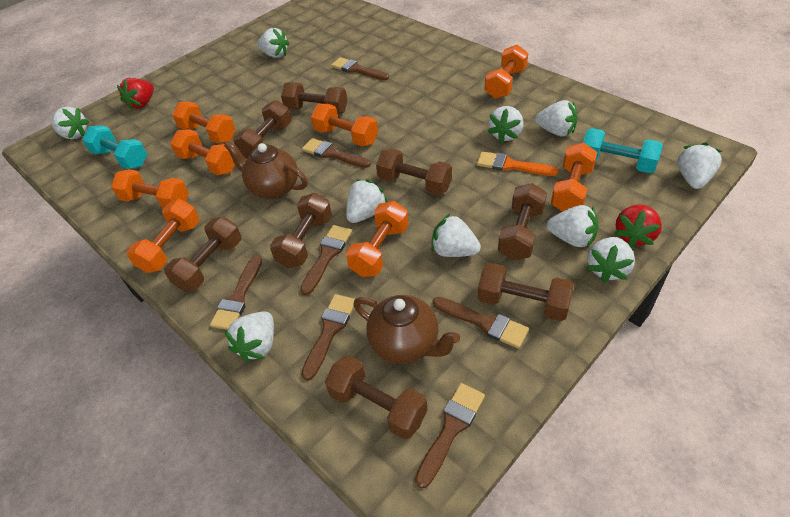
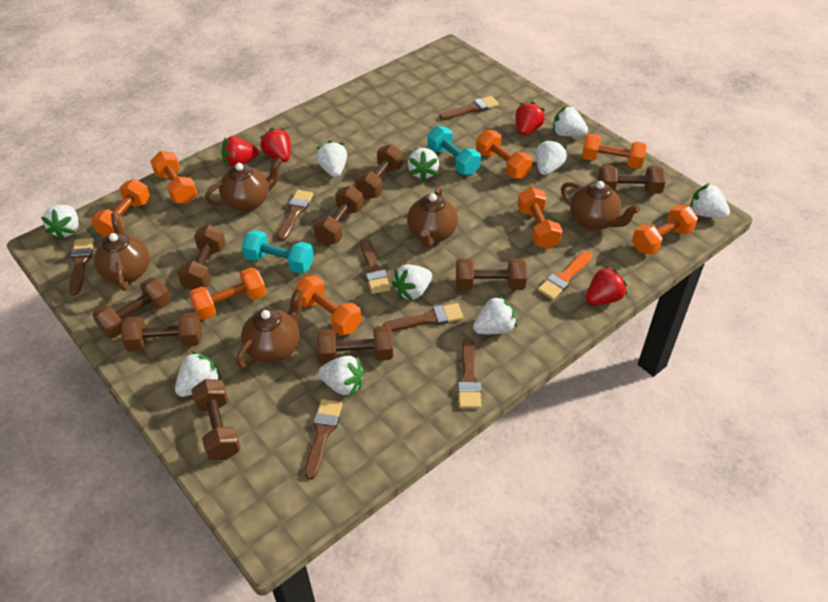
brown dumbbell: 8 -> 9
brown teapot: 2 -> 5
red strawberry: 2 -> 4

